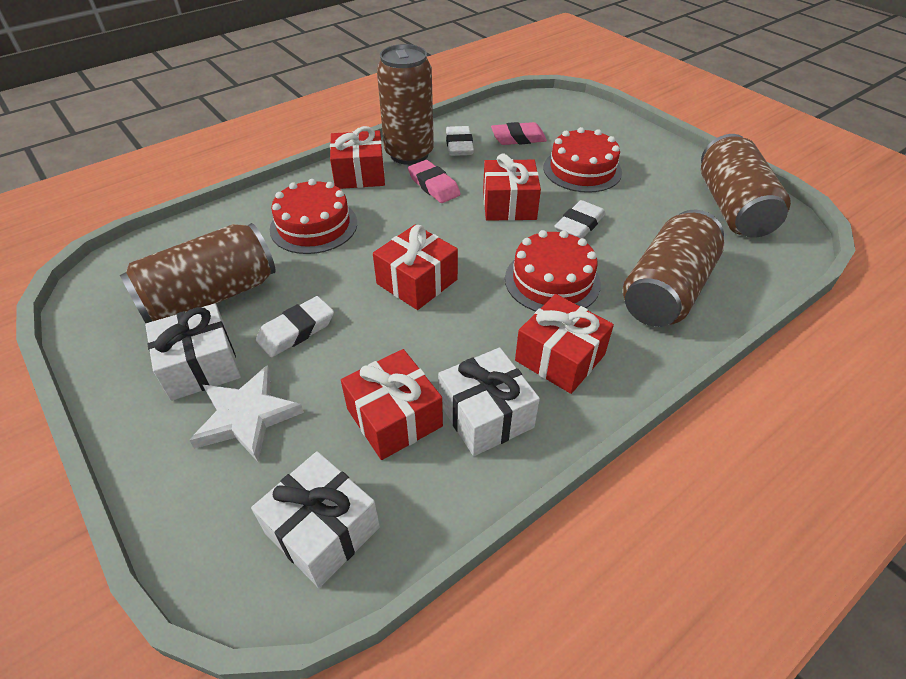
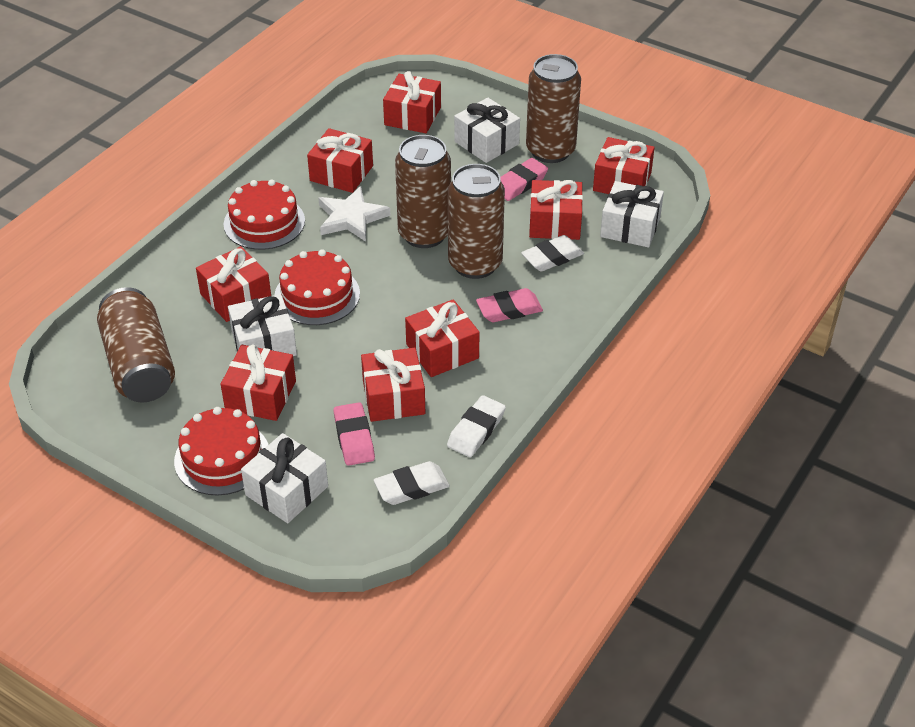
pink eraser: 2 -> 3
red gift: 5 -> 8
white gift: 3 -> 4

